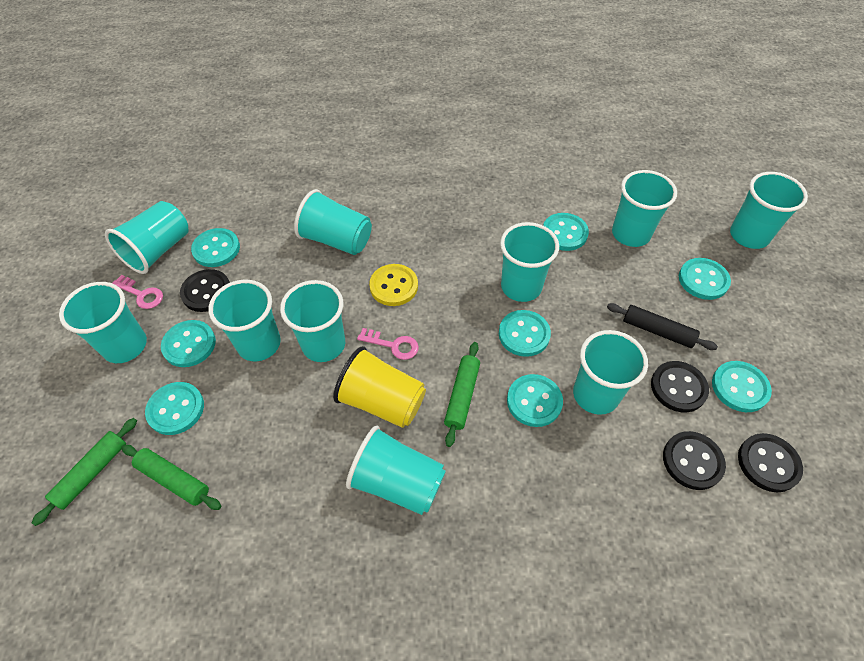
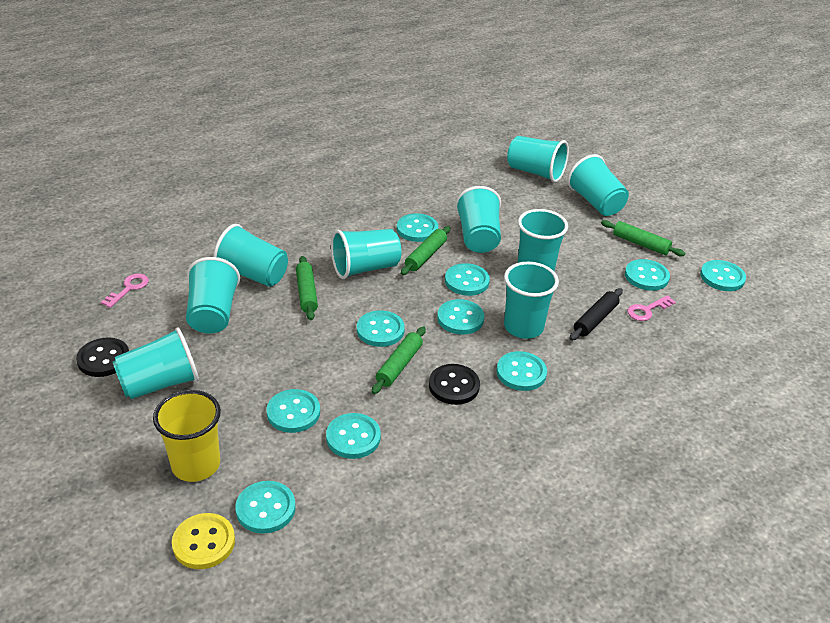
black button: 4 -> 2
green rolling pin: 3 -> 4
turquoise button: 8 -> 10
turquoise cup: 10 -> 9

